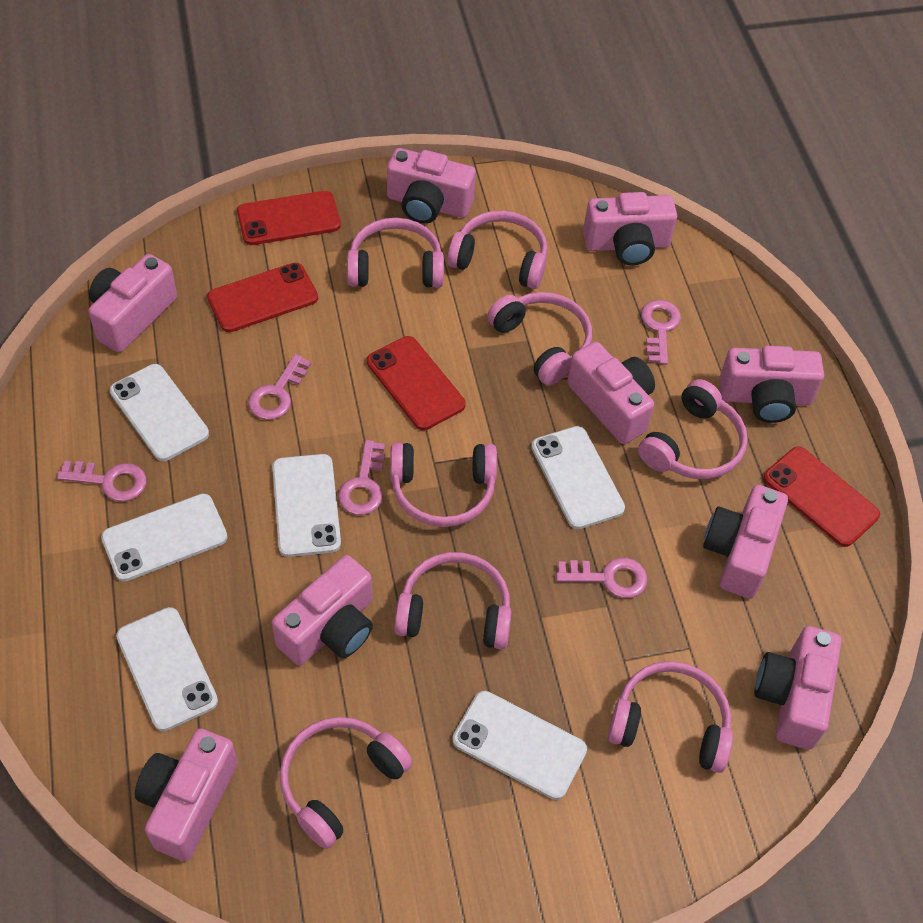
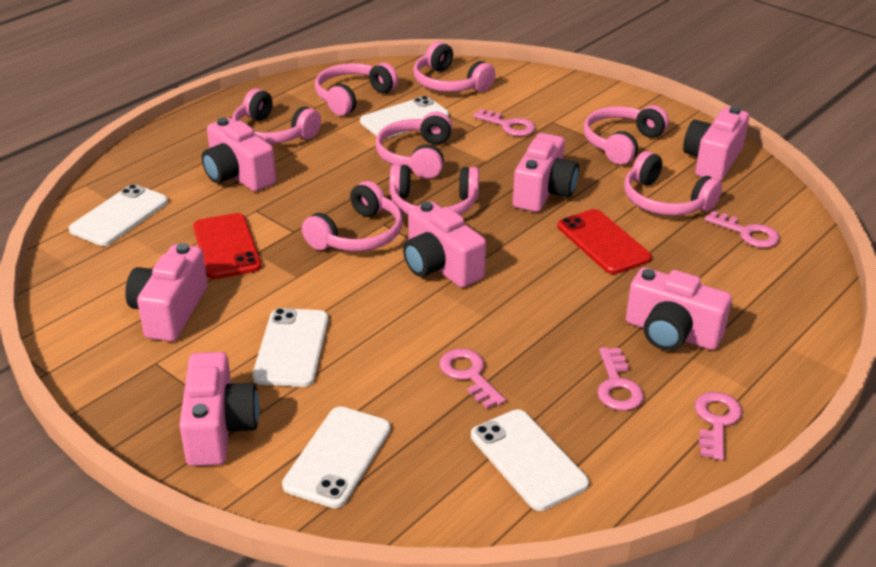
pink camera: 9 -> 7
red phone: 4 -> 2
white phone: 6 -> 5

